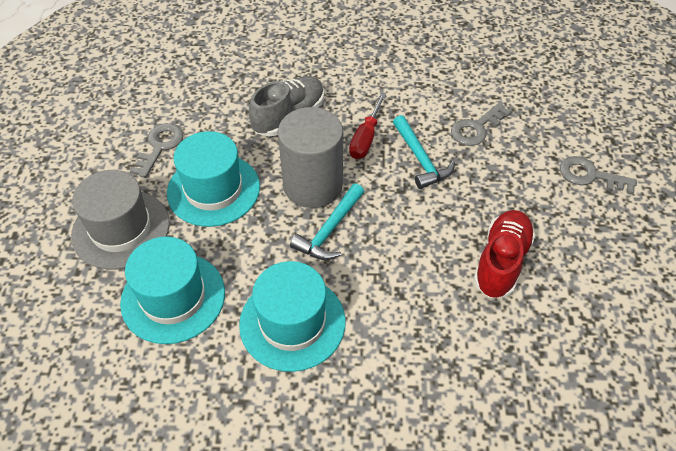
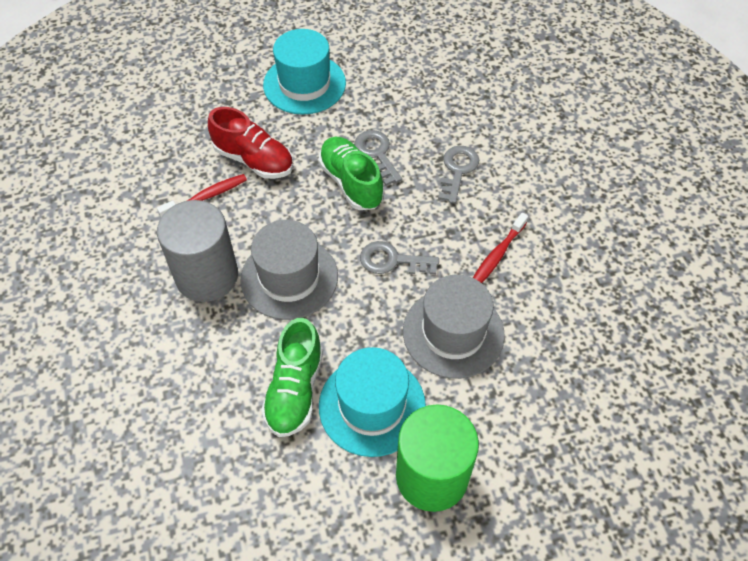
green cylinder: 0 -> 1
green shoe: 0 -> 2
grey hat: 1 -> 2
grey shoe: 1 -> 0
red screwdriver: 1 -> 0
red toothbrush: 0 -> 2
turquoise hammer: 2 -> 0
turquoise hat: 3 -> 2

